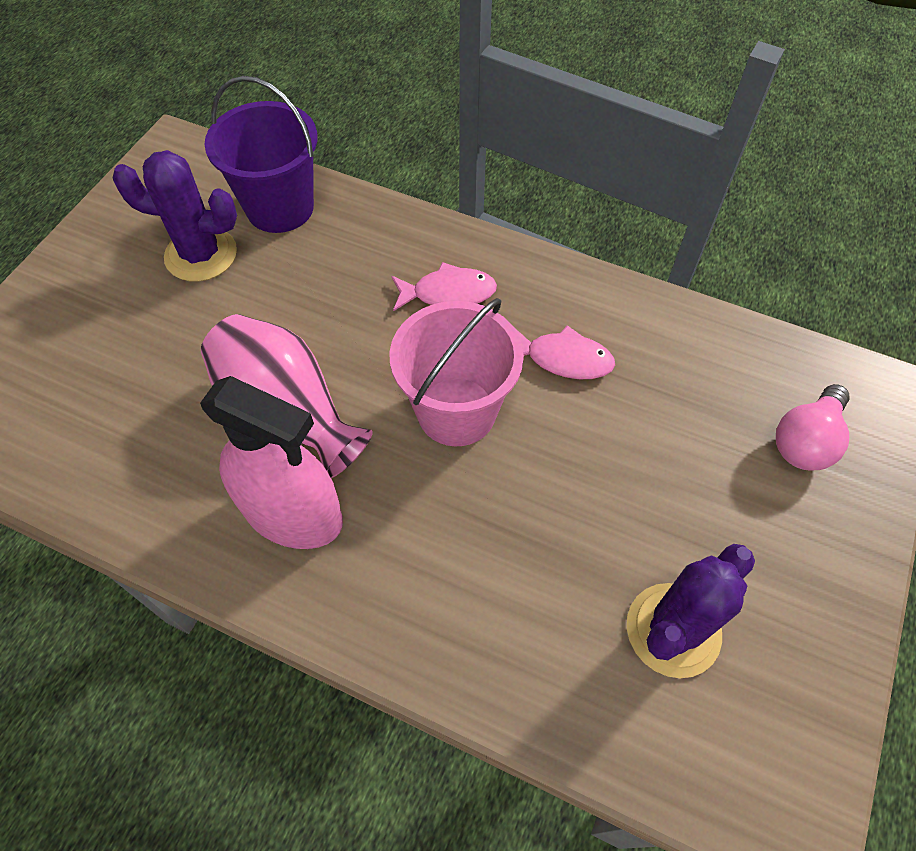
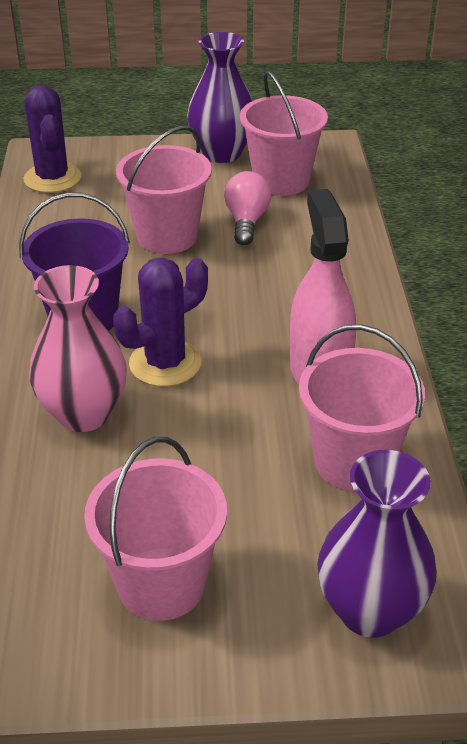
pink bucket: 1 -> 4
pink fish: 2 -> 0
purple vase: 0 -> 2

